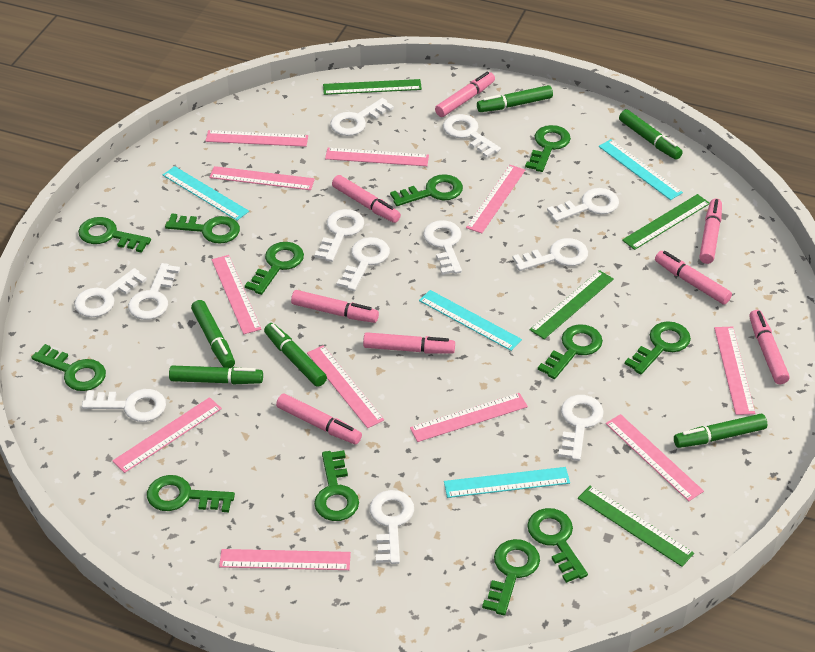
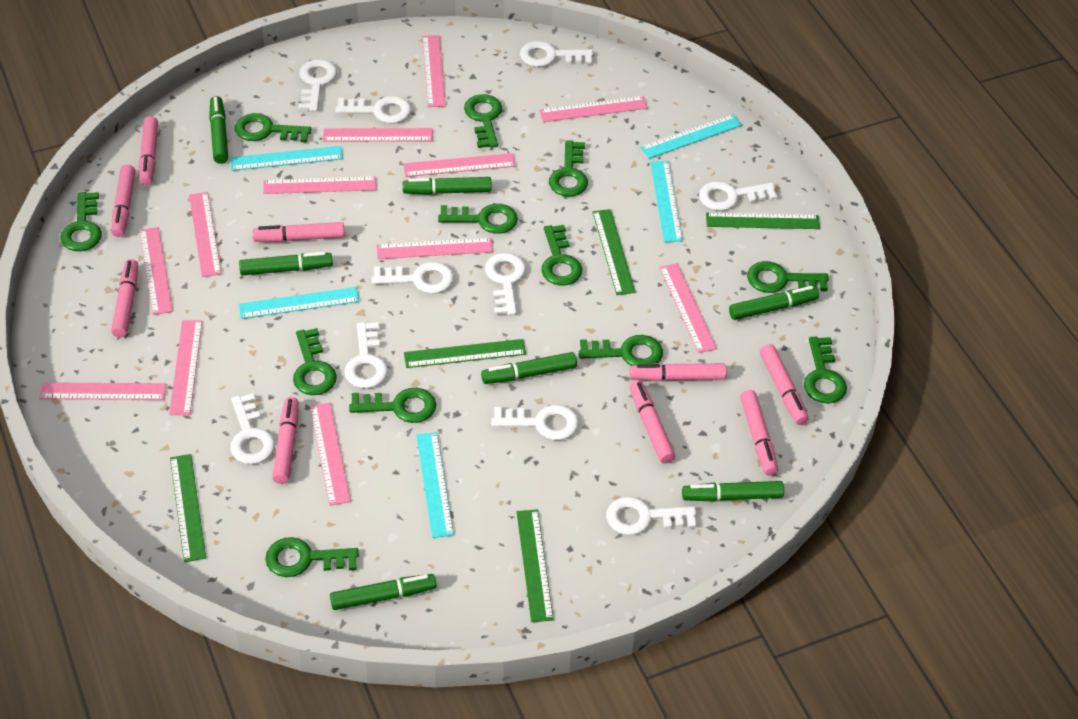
green marker: 6 -> 7
green ruler: 4 -> 5
pink marker: 8 -> 9
pink ruler: 11 -> 12
turquoise ruler: 4 -> 5
white key: 12 -> 10

